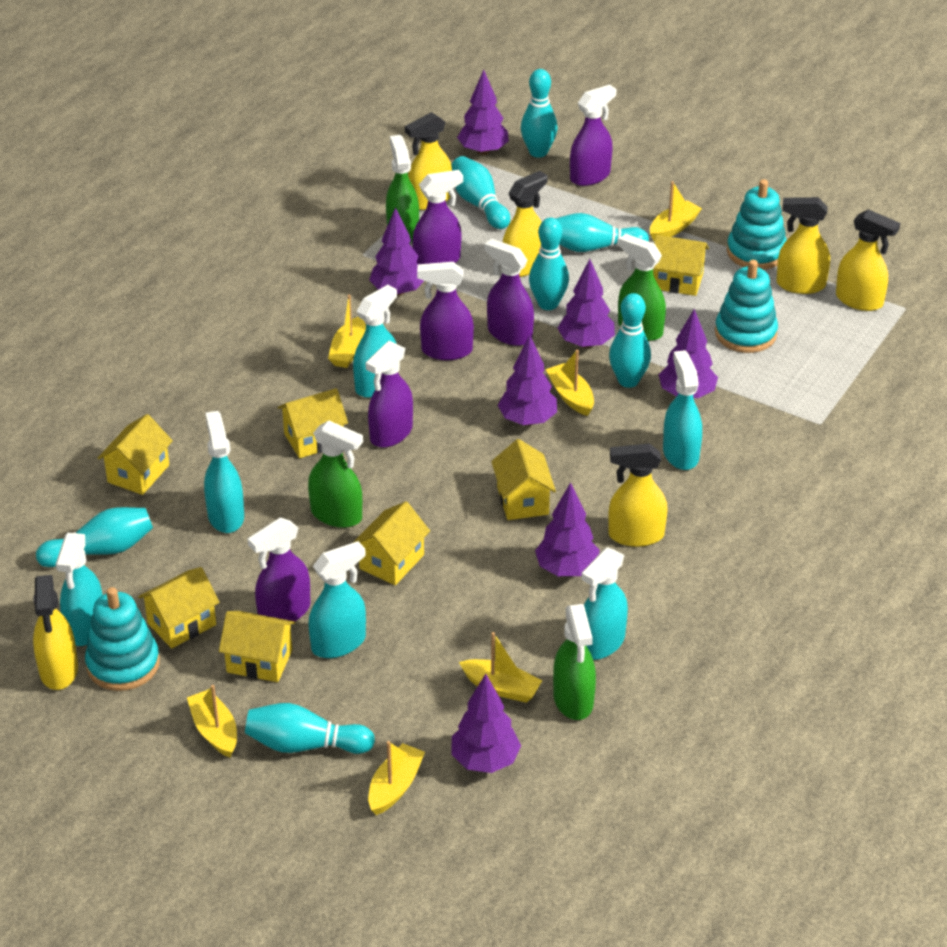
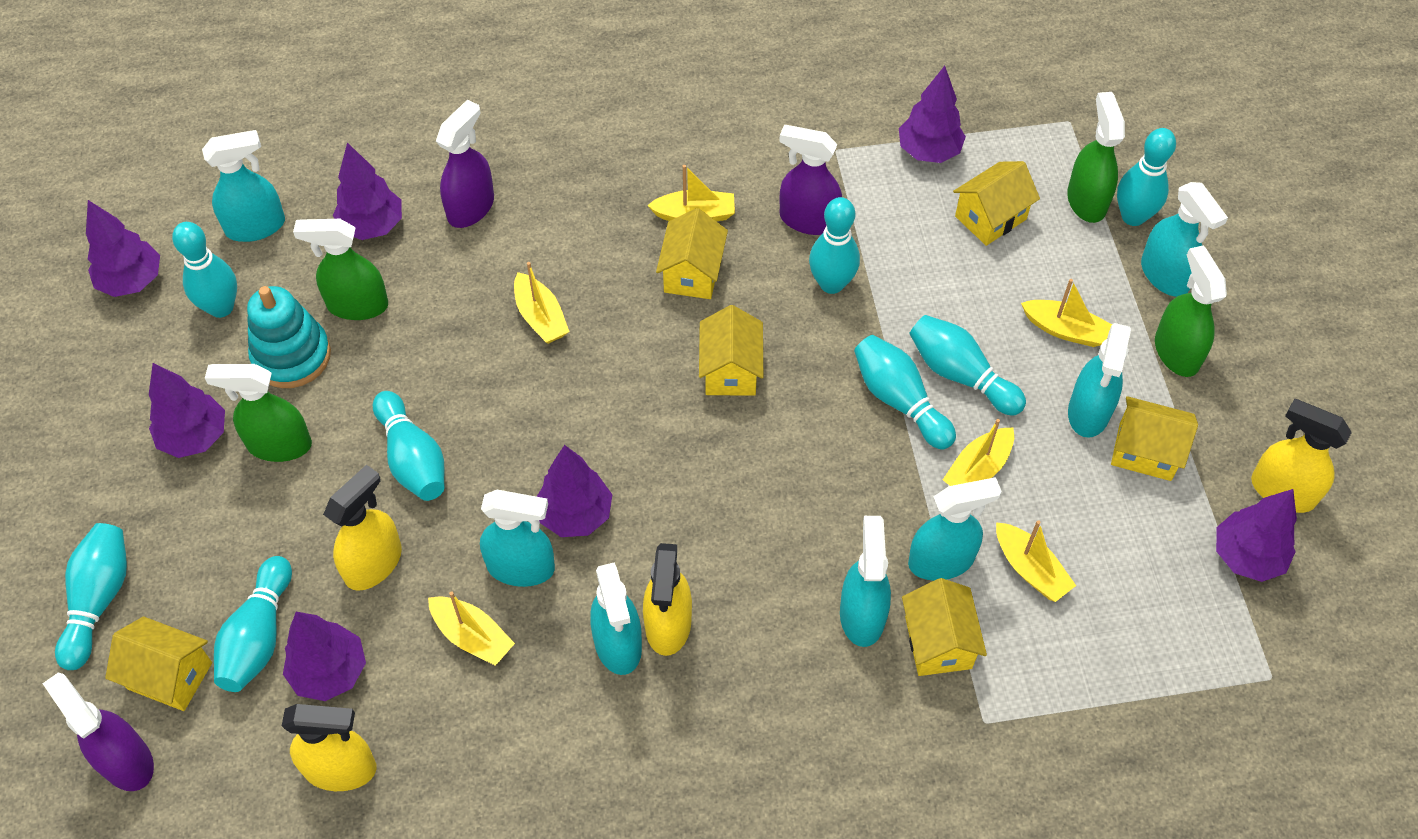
purple spray bottle: 6 -> 3
turquoise bowling pin: 7 -> 8
turquoise spray bottle: 6 -> 7
turquoise stacking toy: 3 -> 1
yellow house: 7 -> 6
yellow spray bottle: 6 -> 4

